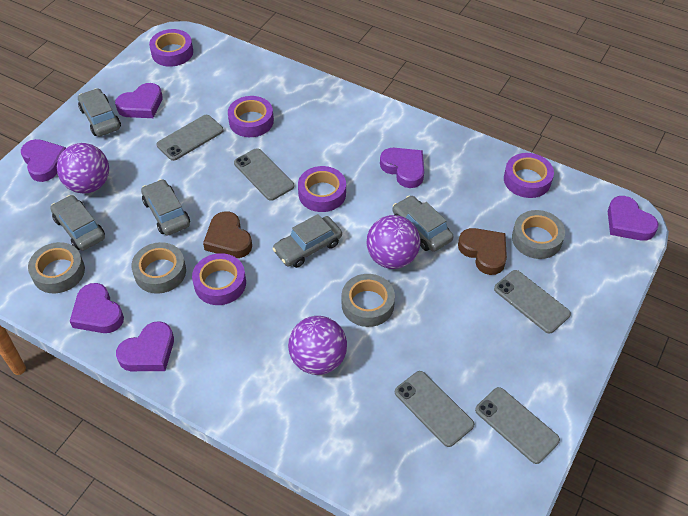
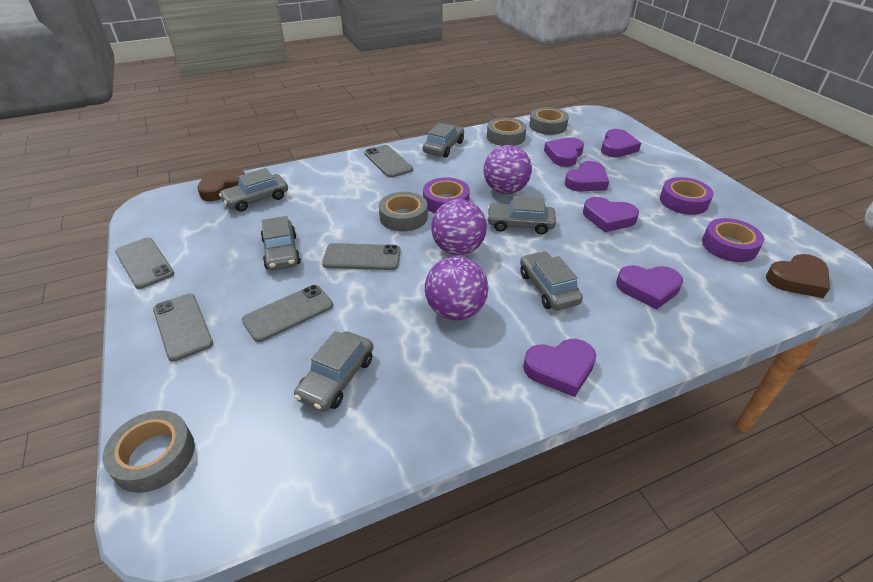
grey car: 5 -> 6
purple tape: 5 -> 3

